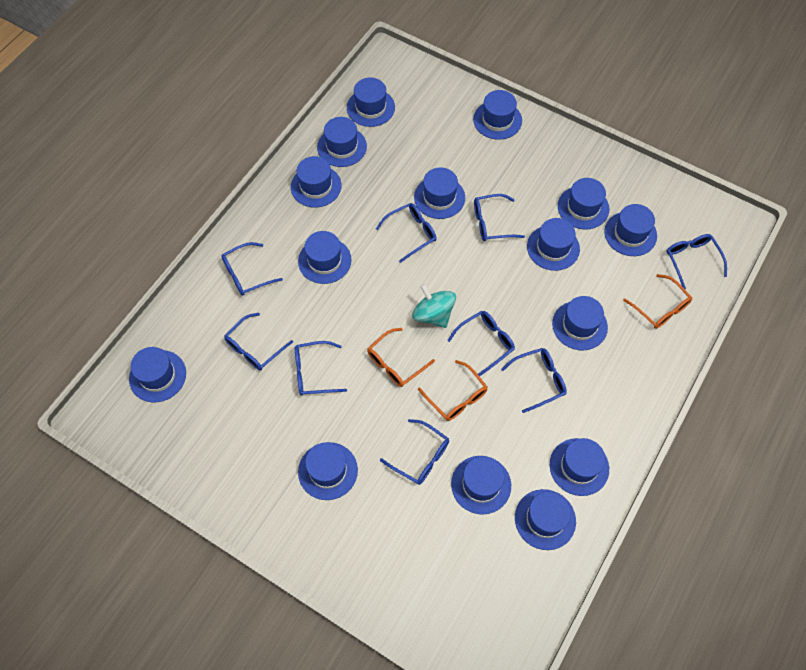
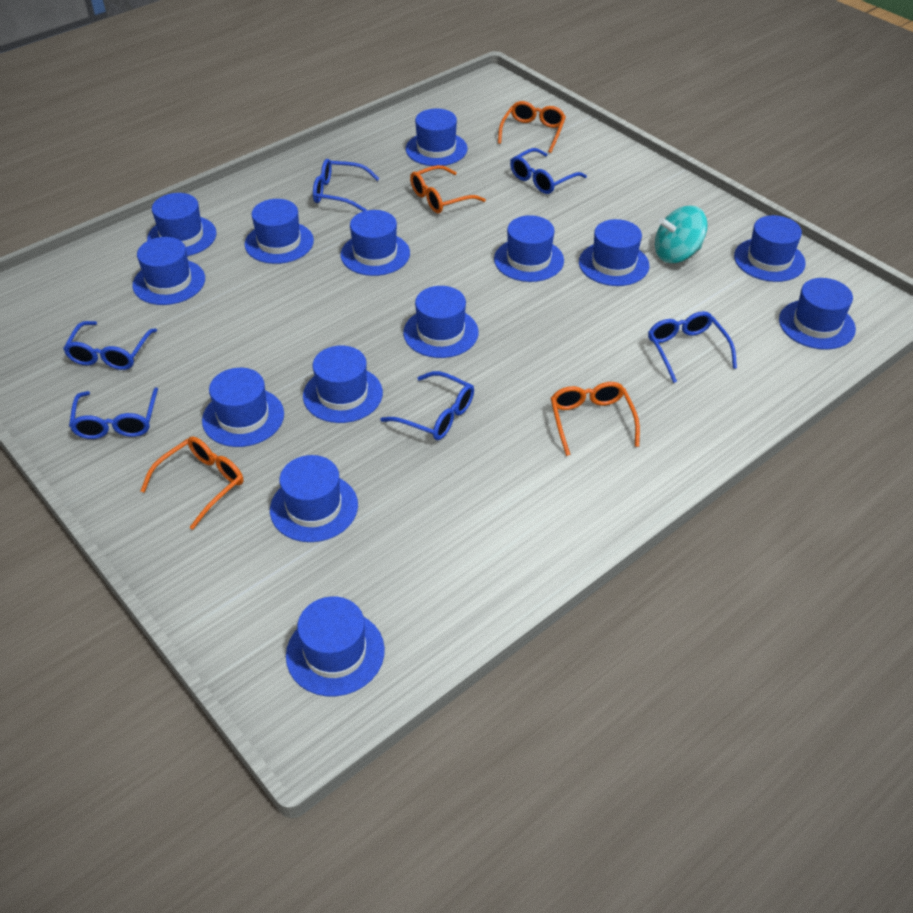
blue glasses: 9 -> 6
blue hat: 15 -> 14
orange glasses: 3 -> 4

